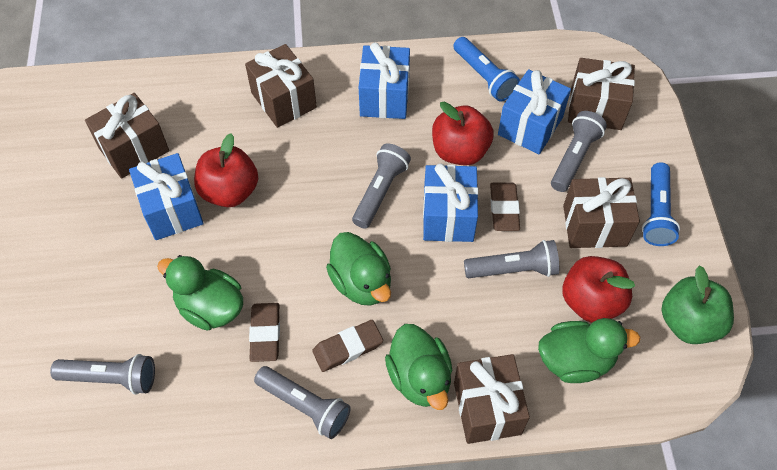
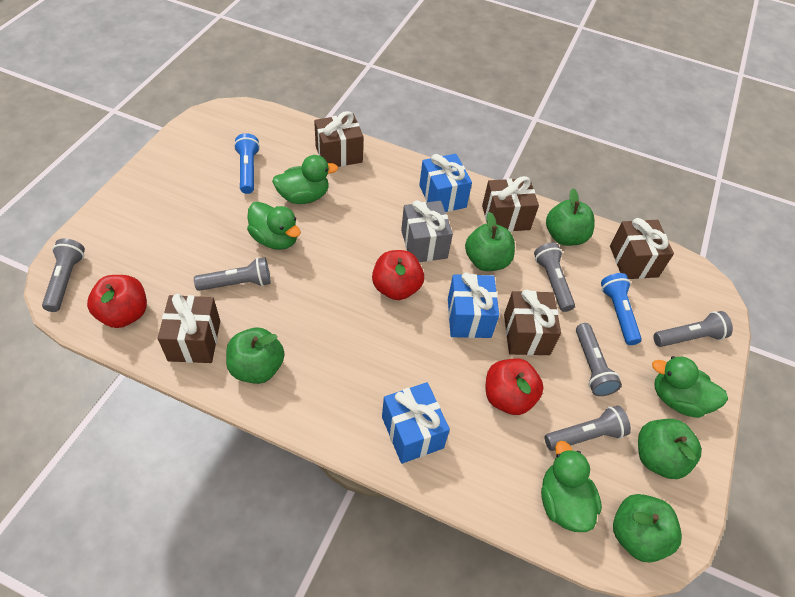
blue gift: 4 -> 3
brown eraser: 3 -> 0
green apple: 1 -> 5
grey flashlight: 5 -> 6
grey gift: 0 -> 1

